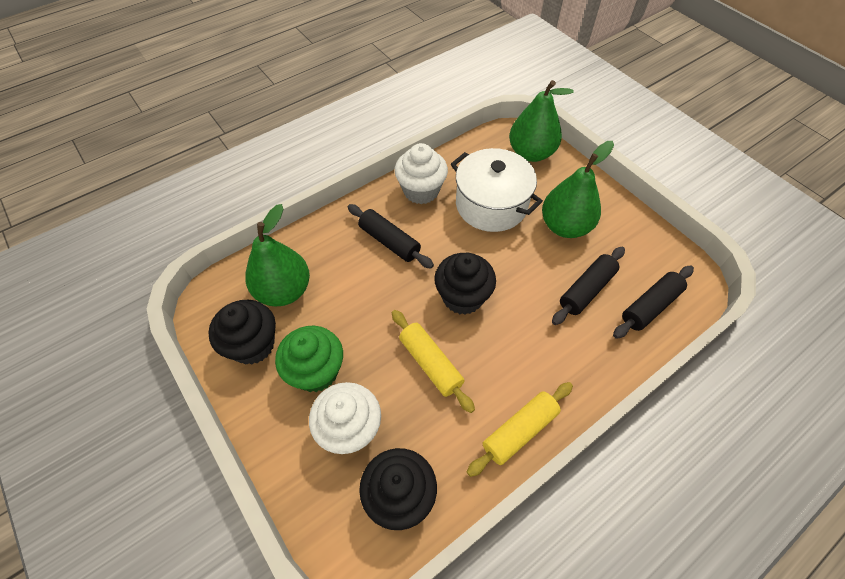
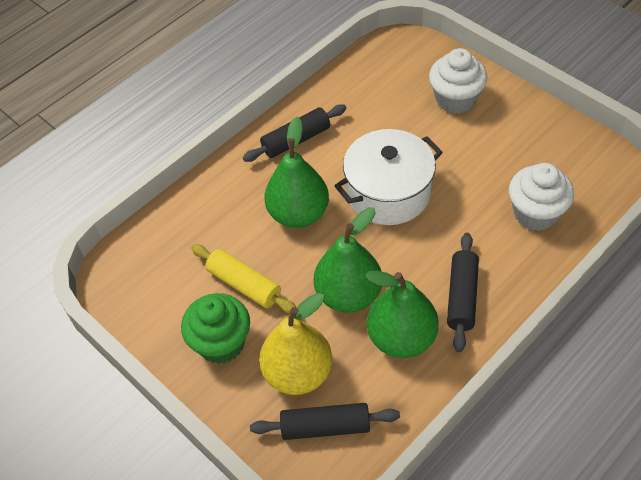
black cupcake: 3 -> 0
yellow pear: 0 -> 1
yellow rolling pin: 2 -> 1

